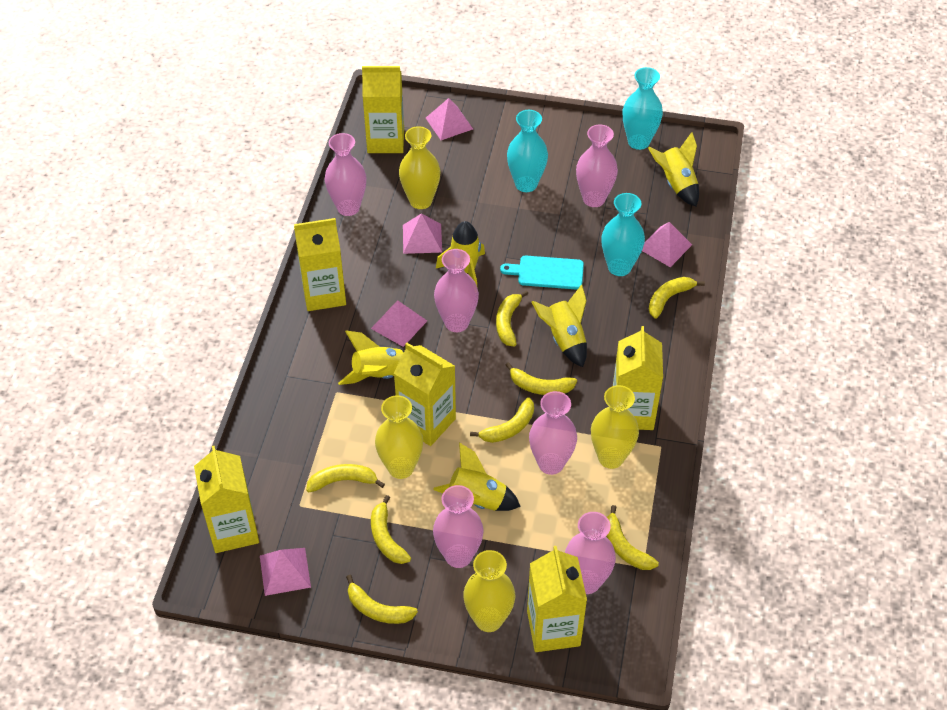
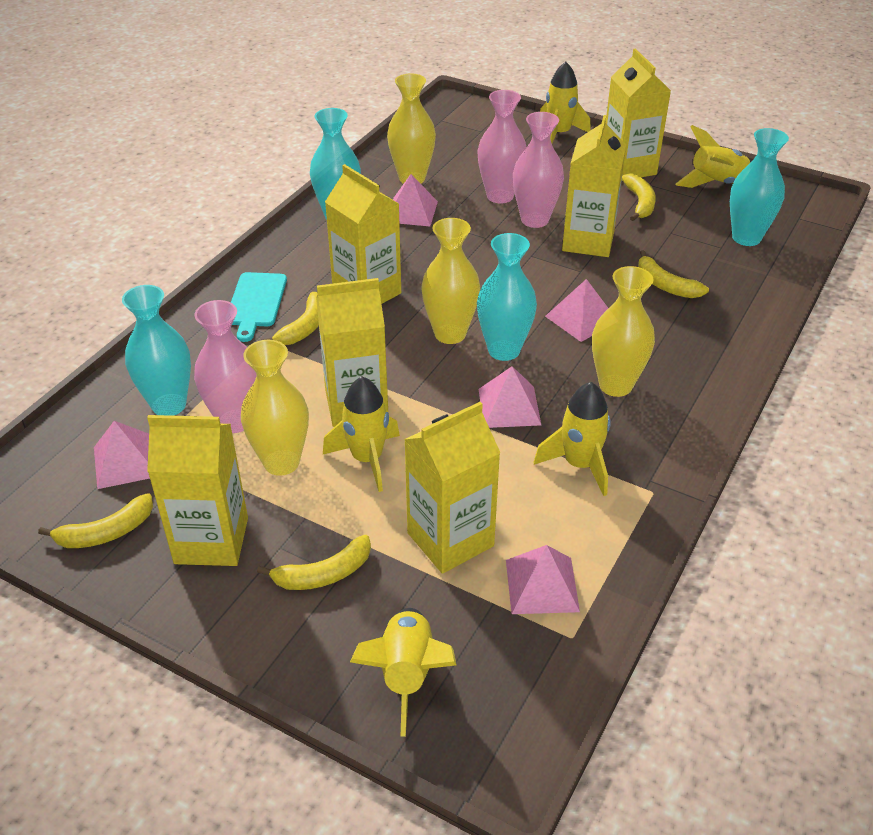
pink vase: 6 -> 3
turquoise vase: 3 -> 4
yellow banana: 8 -> 5

